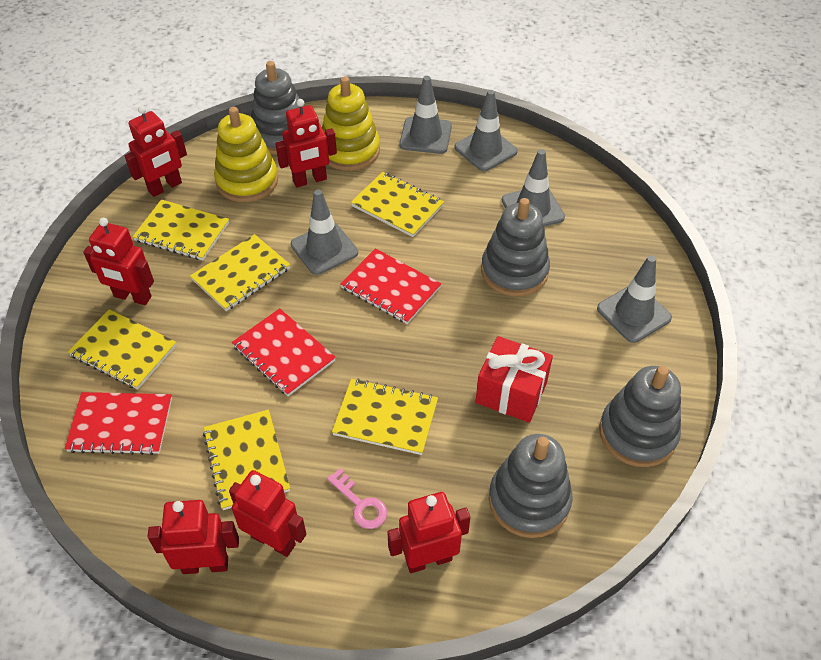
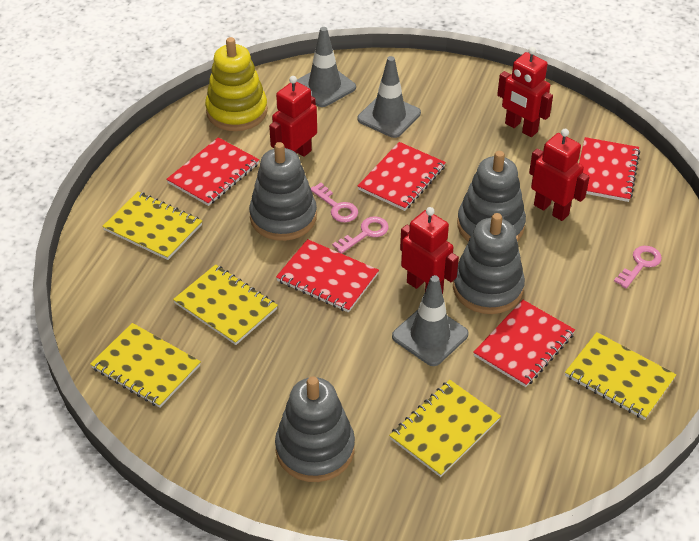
grey traffic cone: 5 -> 3
pink key: 1 -> 3
red gift: 1 -> 0
red notebook: 3 -> 5
red robot: 6 -> 4
yellow notebook: 6 -> 5
yellow stacking toy: 2 -> 1

